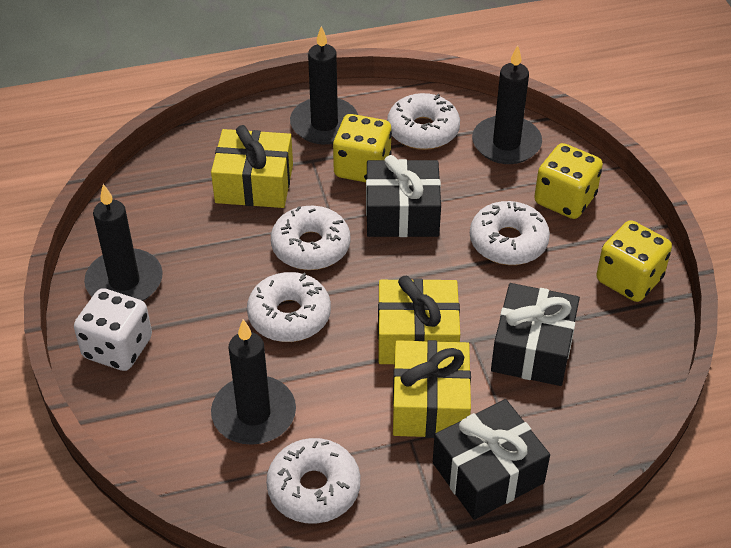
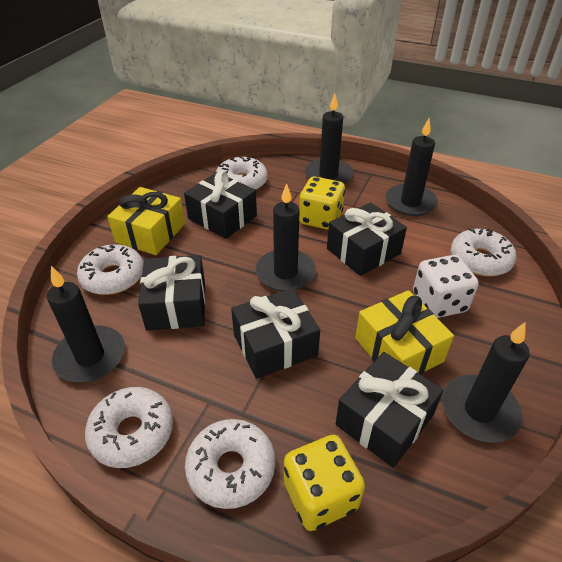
black candle: 4 -> 5
black gift: 3 -> 5
yellow dice: 3 -> 2
yellow gift: 3 -> 2

